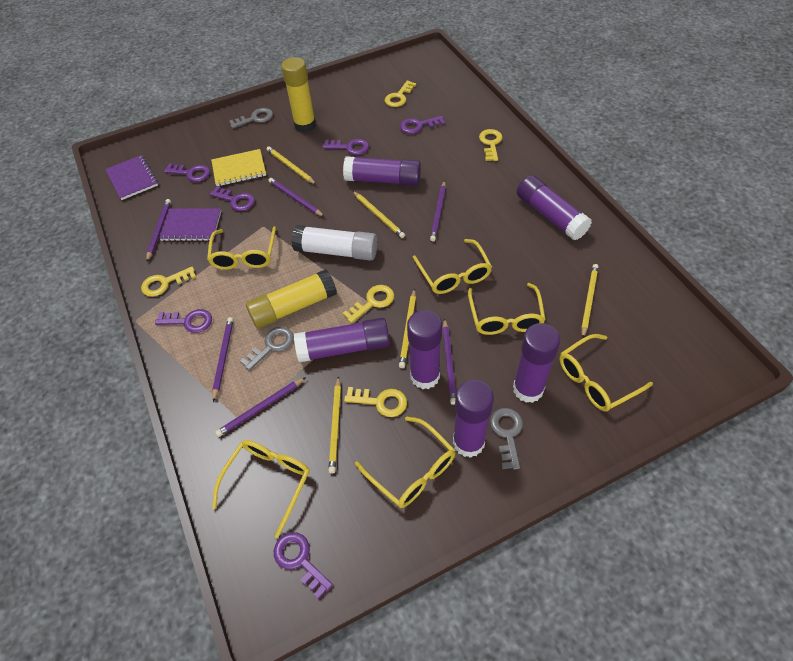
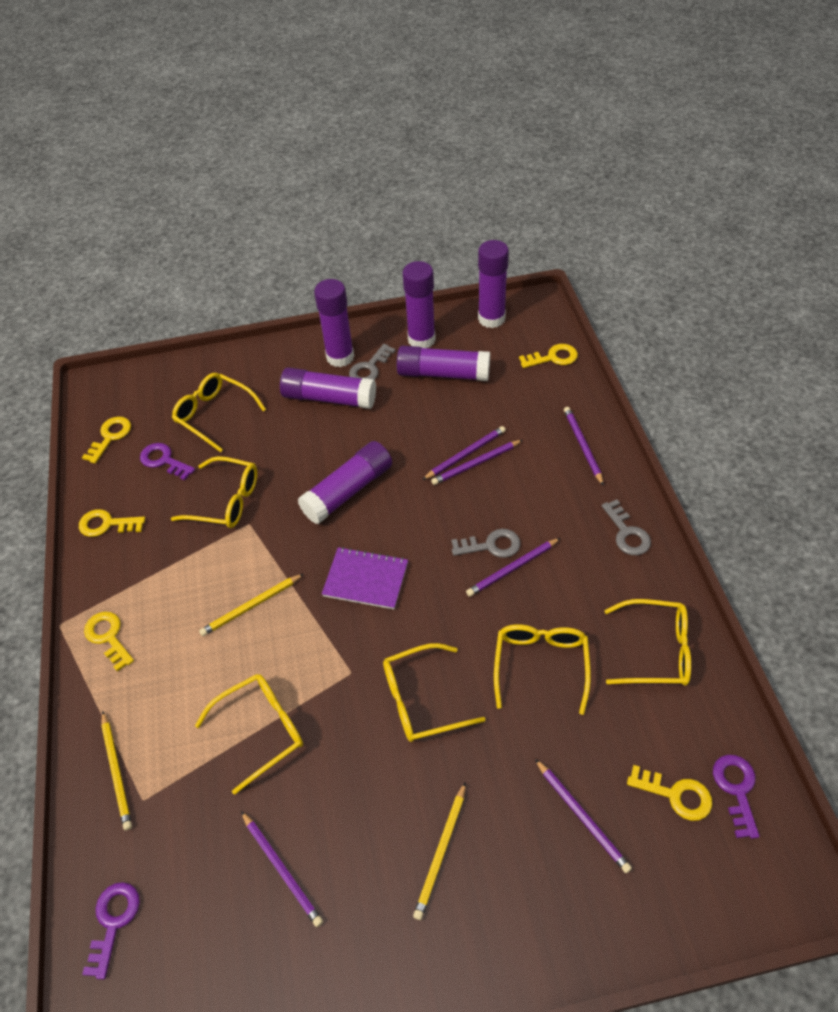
purple key: 6 -> 3
purple notebook: 2 -> 1
white glue stick: 1 -> 0
yellow glue stick: 2 -> 0
yellow notebook: 1 -> 0
yellow pencil: 5 -> 3

